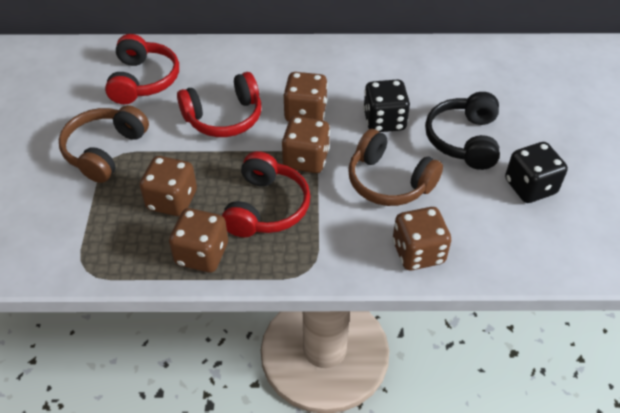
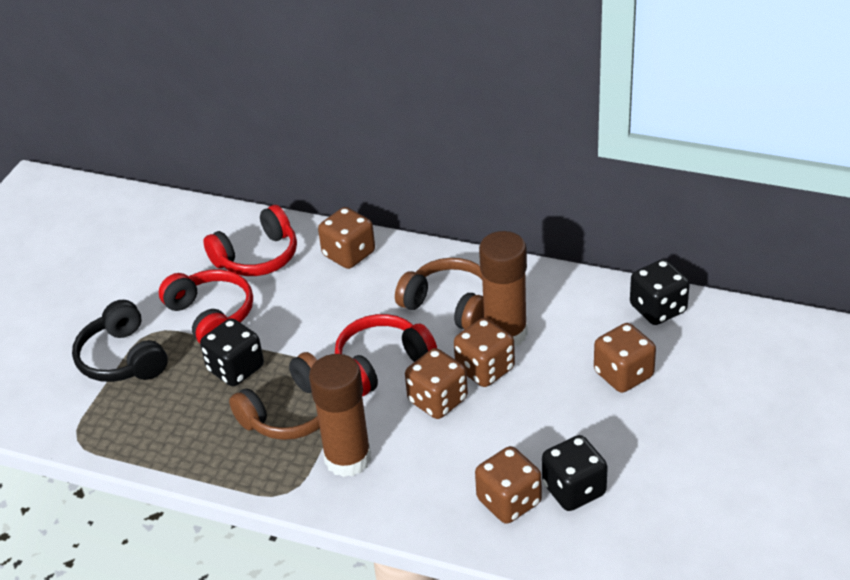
black dice: 2 -> 3
brown glue stick: 0 -> 2

